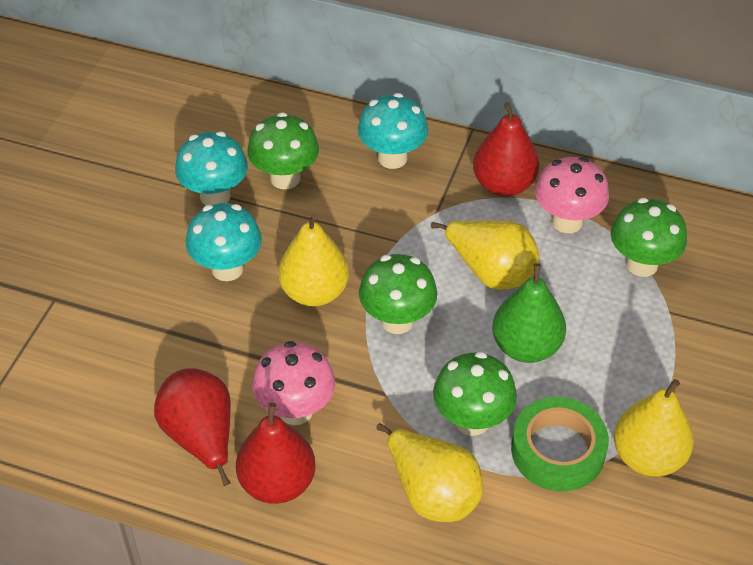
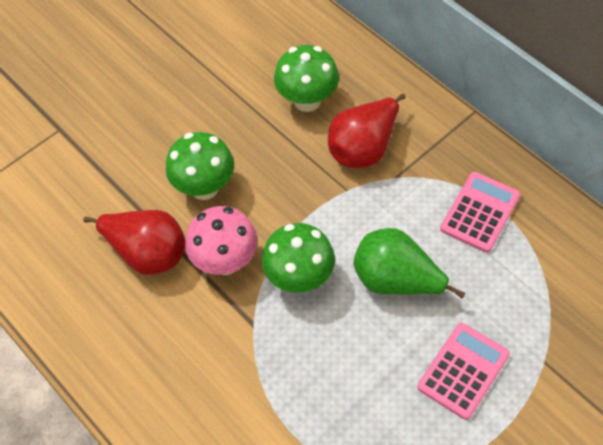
green mushroom: 4 -> 3
green tape: 1 -> 0
pink calculator: 0 -> 2
pink mushroom: 2 -> 1
red pear: 3 -> 2
turquoise mushroom: 3 -> 0
yellow pear: 4 -> 0

